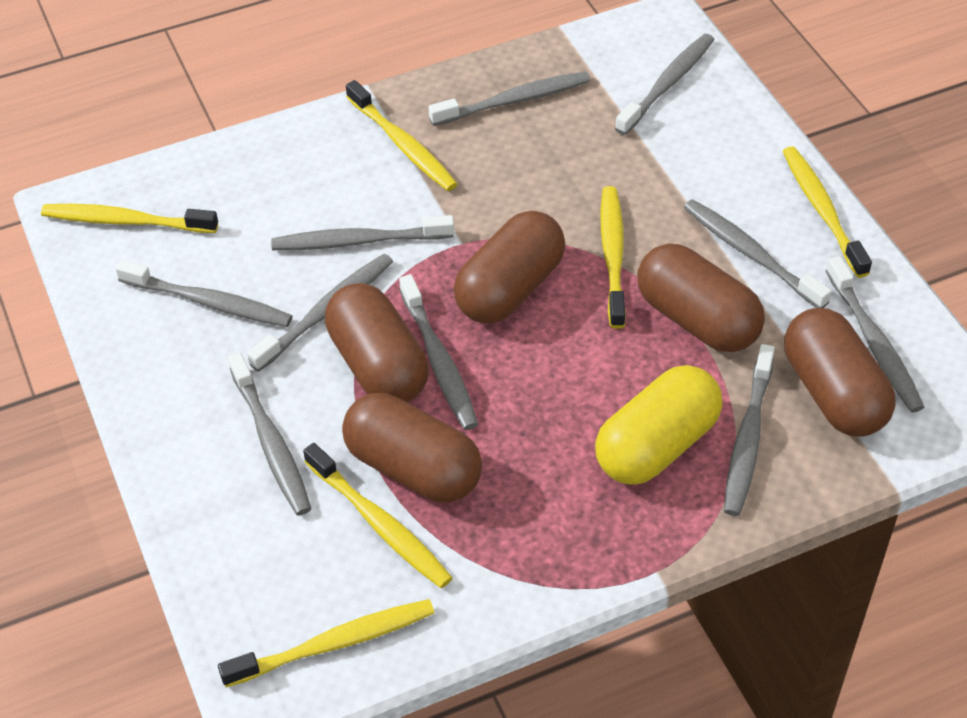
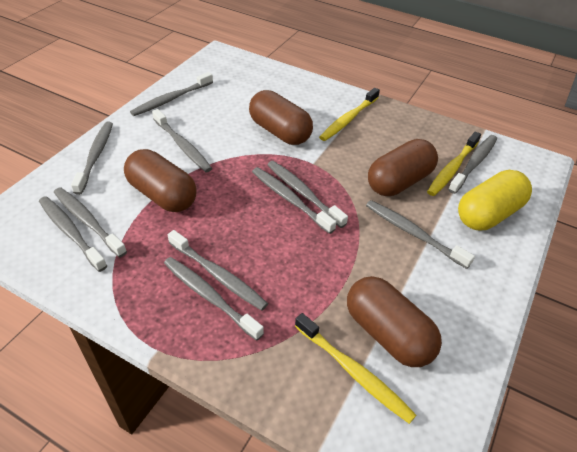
brown capsule: 5 -> 4
grey toothbrush: 10 -> 11
yellow toothbrush: 6 -> 3

